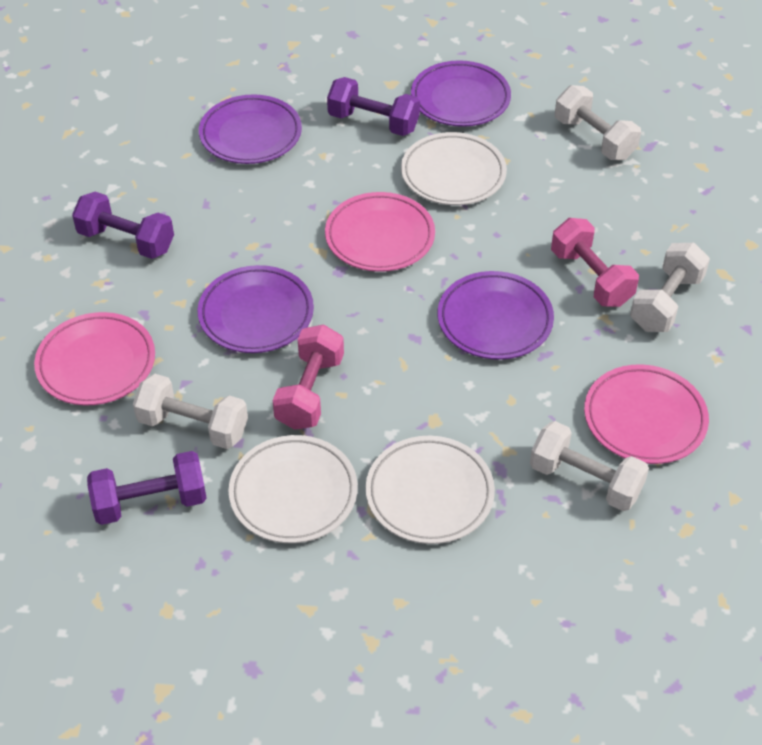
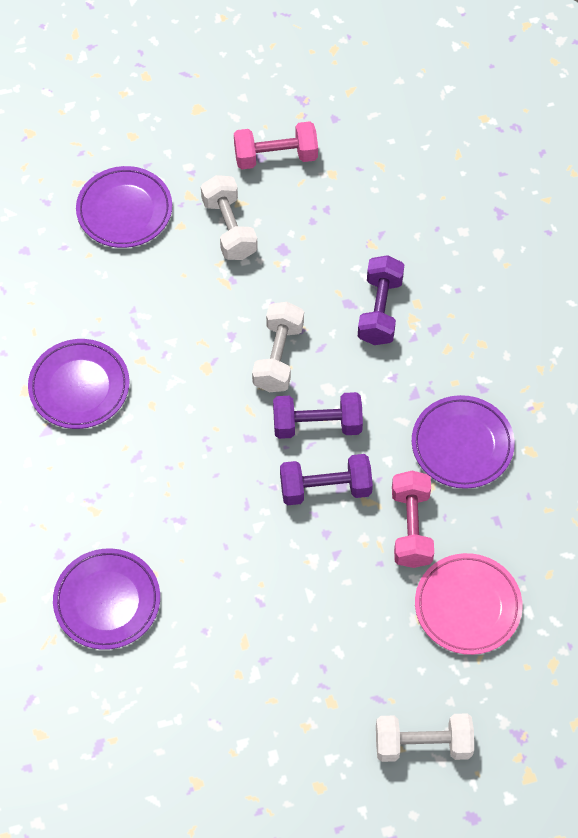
pink plate: 3 -> 1
white dumbbell: 4 -> 3
white plate: 3 -> 0

